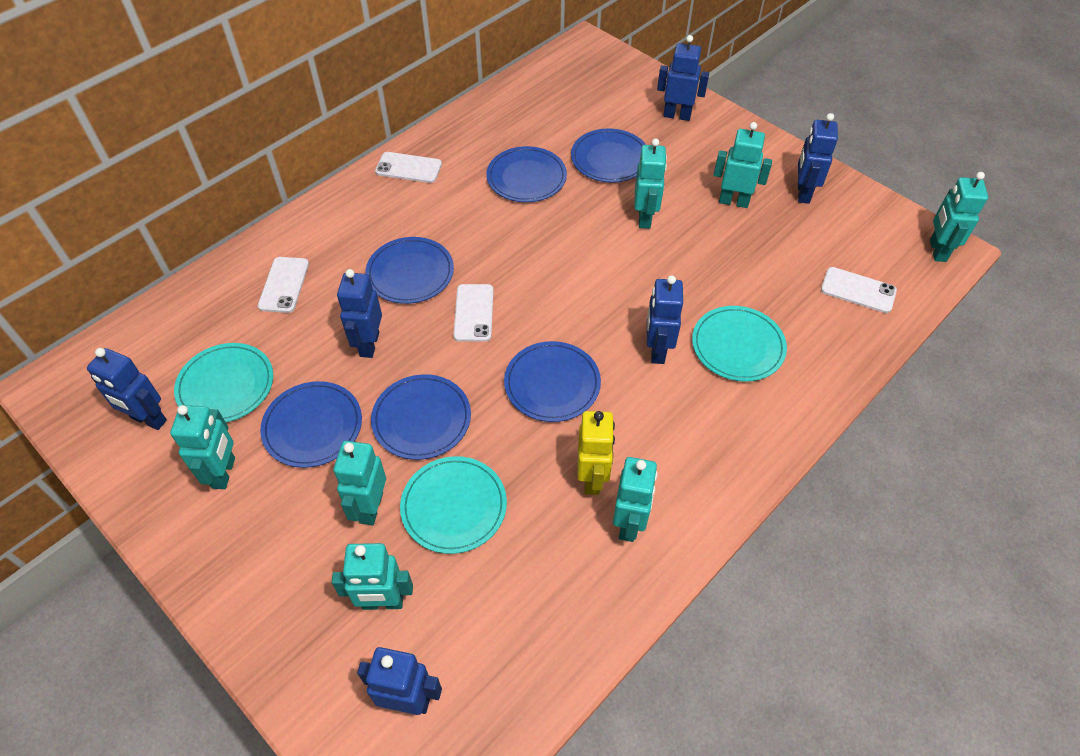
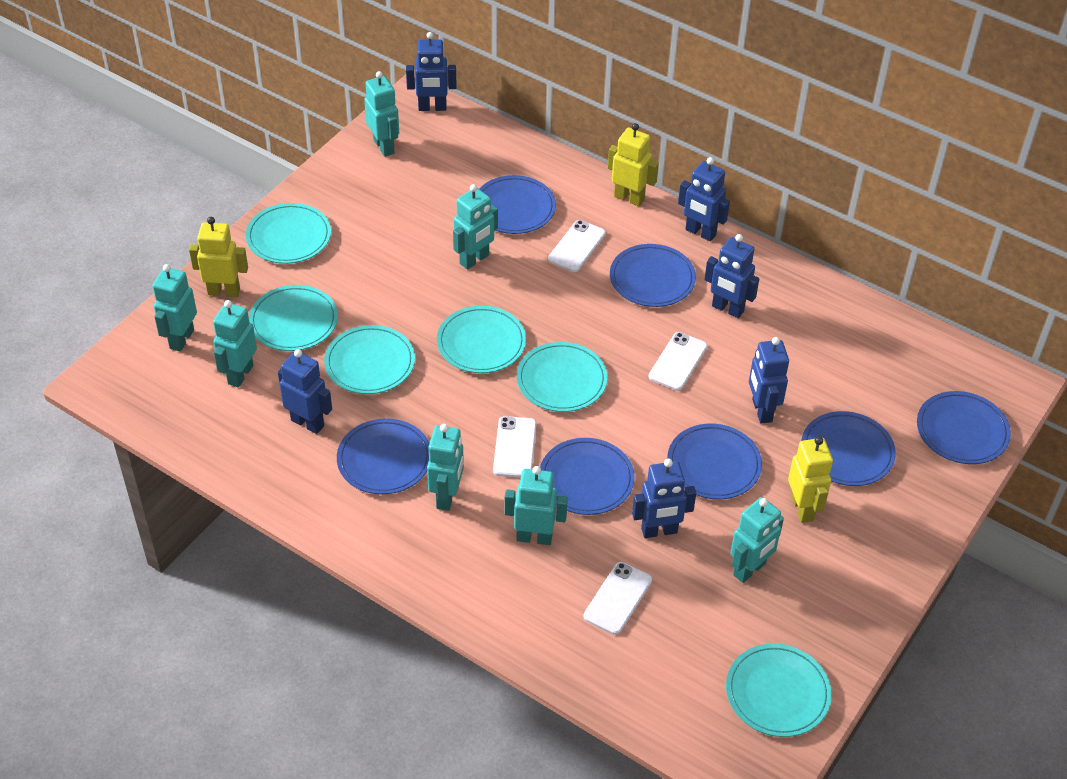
blue plate: 6 -> 7
turquoise plate: 3 -> 6
yellow robot: 1 -> 3

